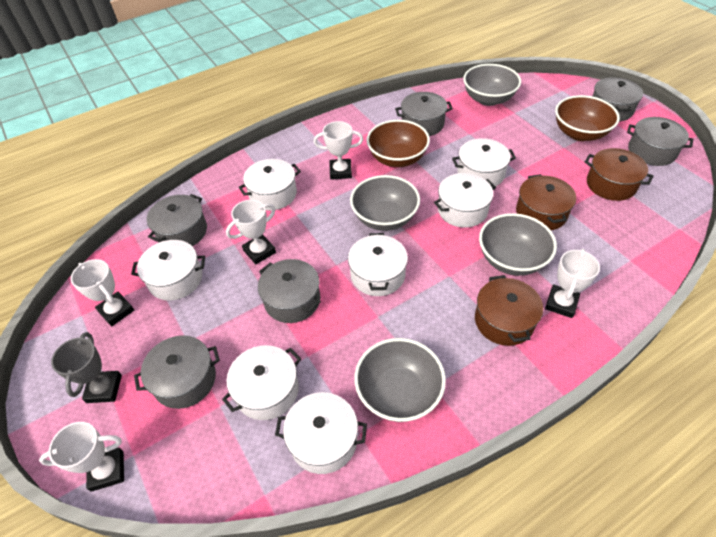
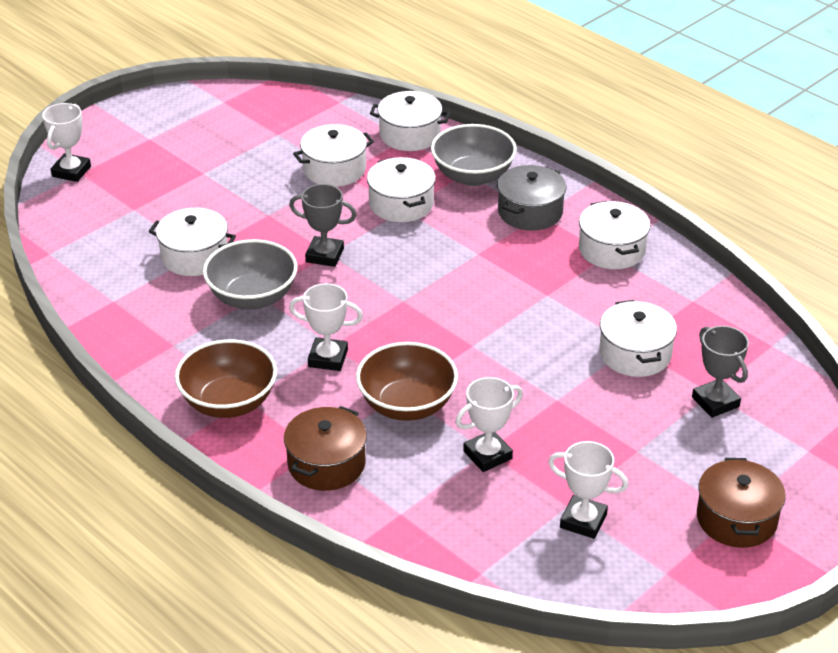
brown pot: 3 -> 2
grey bowl: 4 -> 2
grey pot: 6 -> 1
grey trophy: 1 -> 2
white pot: 7 -> 6
white trophy: 5 -> 4

